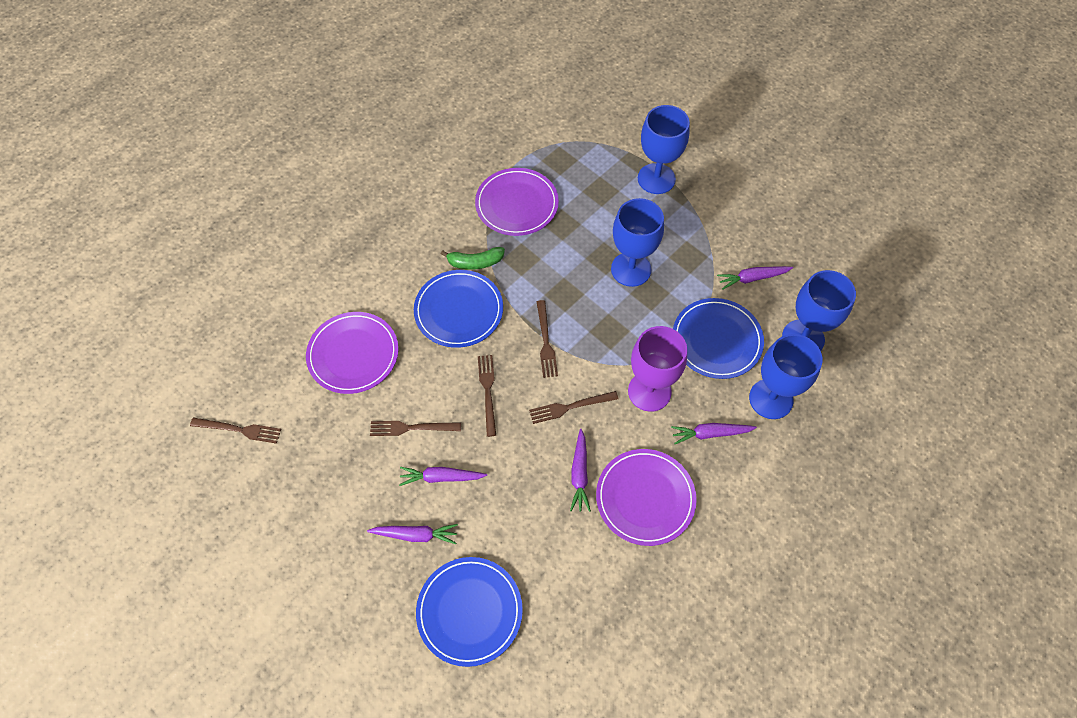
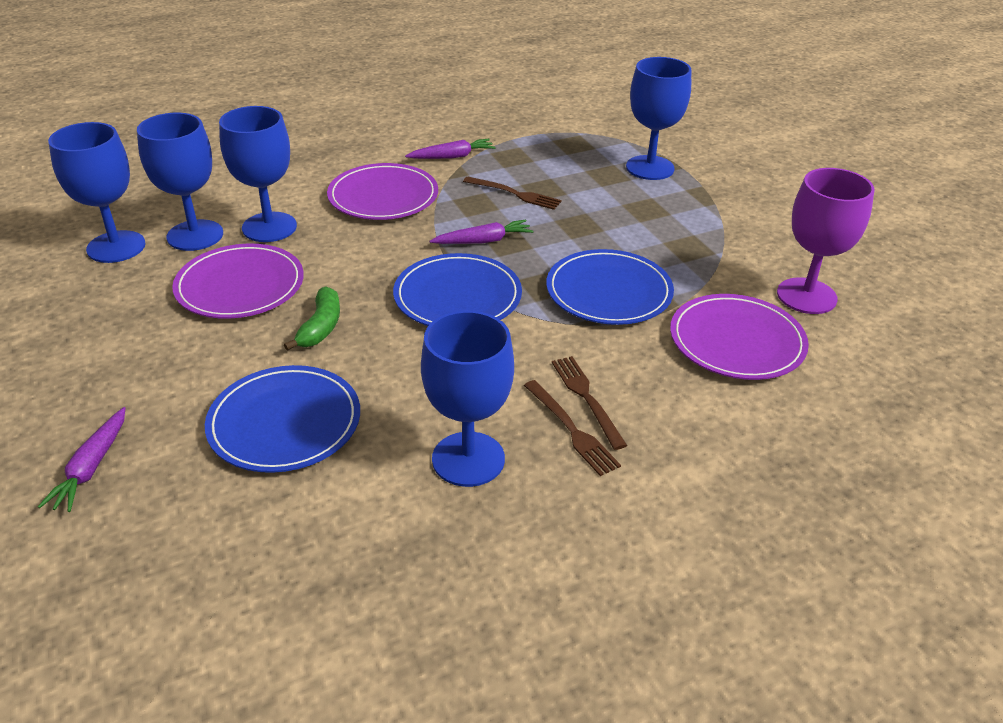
blue goblet: 4 -> 5
brown fork: 5 -> 3
purple carrot: 5 -> 3

